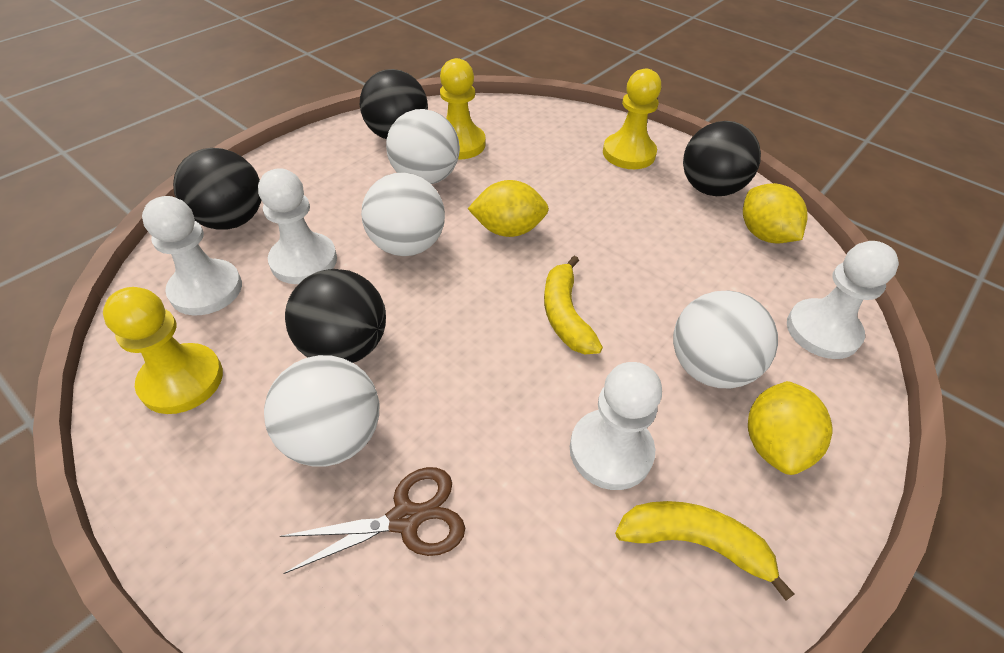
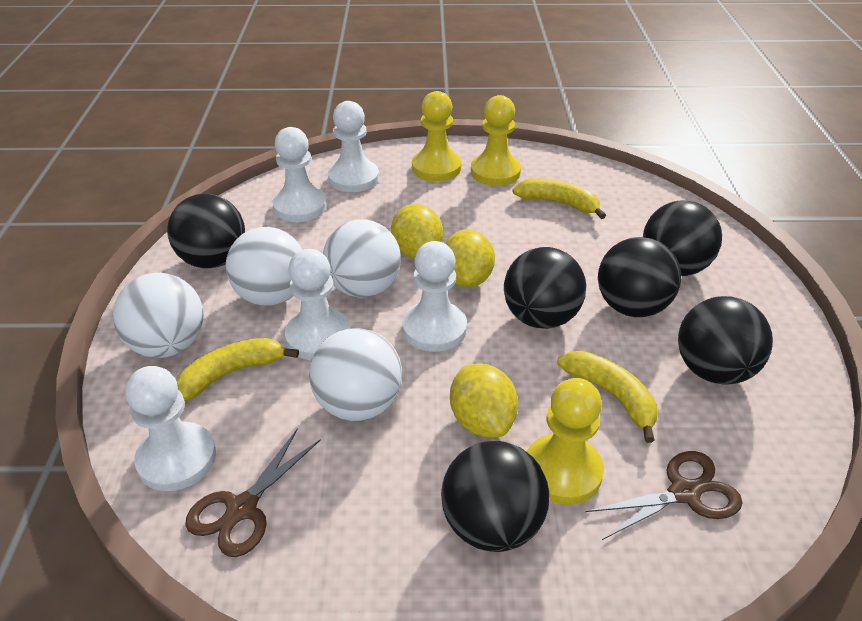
black ball: 4 -> 6
brown scissors: 1 -> 2
white pawn: 4 -> 5
yellow banana: 2 -> 3

